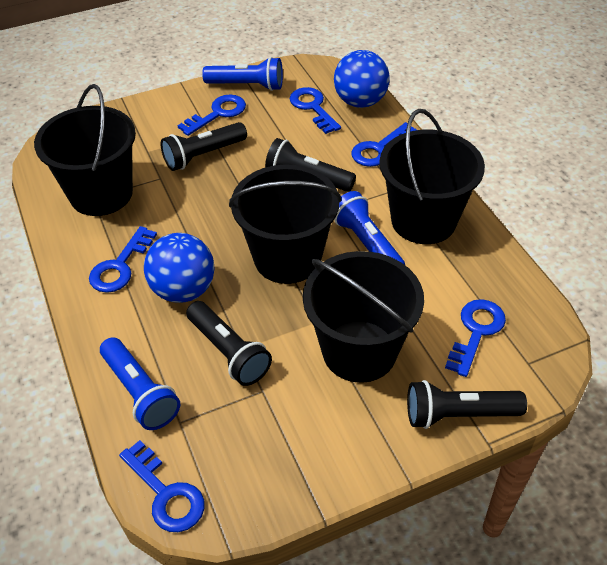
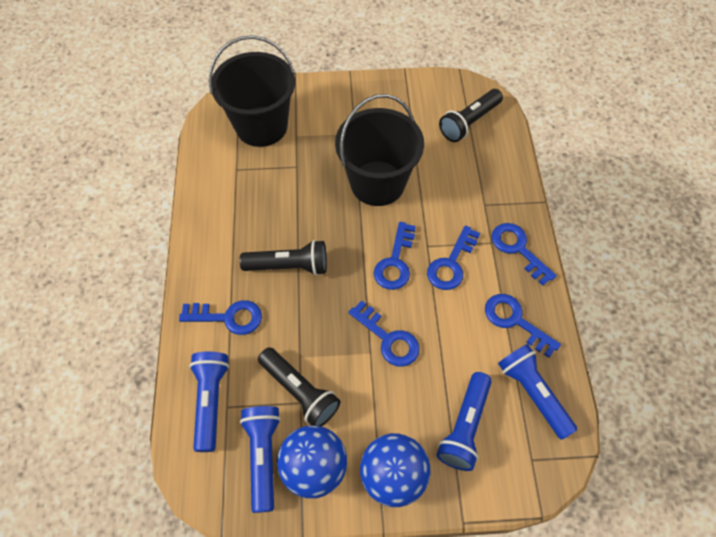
black bucket: 4 -> 2
black flashlight: 4 -> 3
blue flashlight: 3 -> 4

